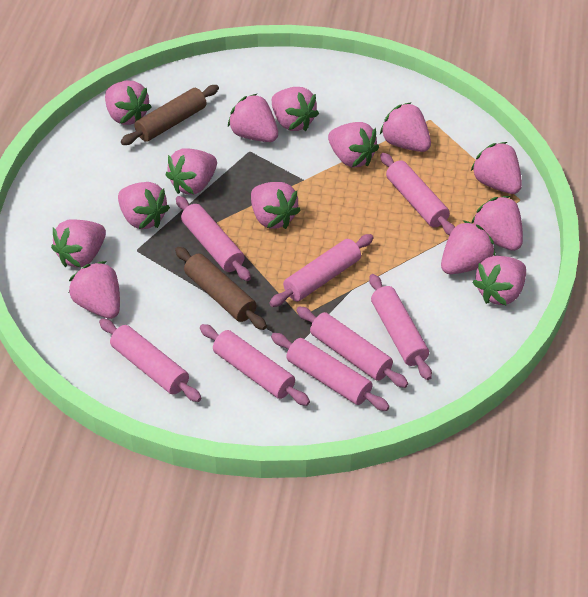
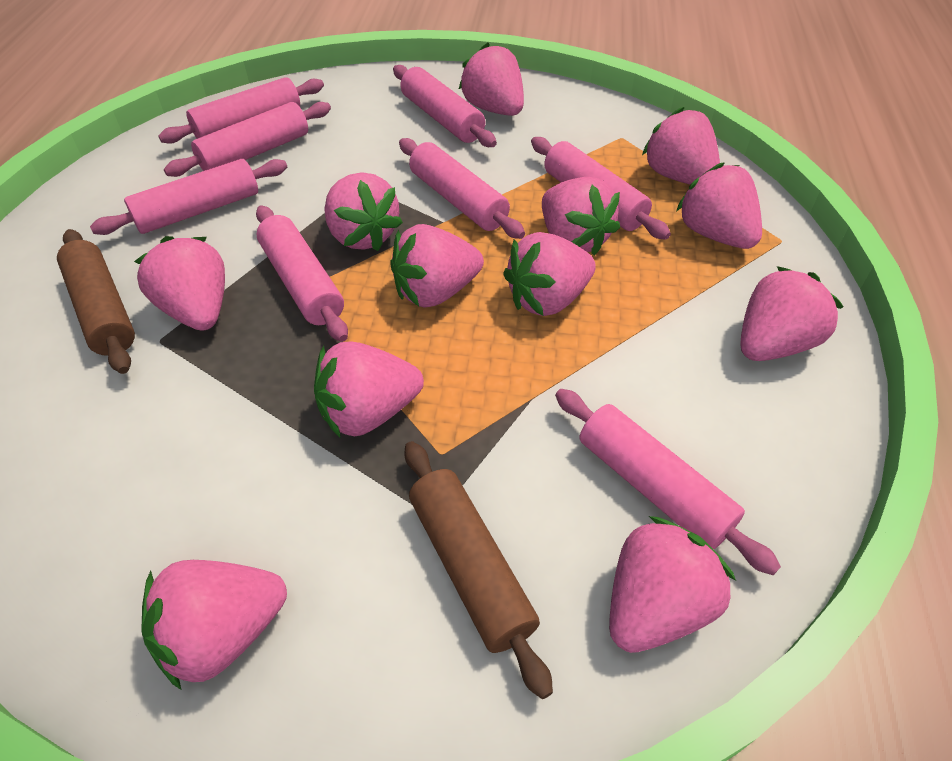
pink strawberry: 14 -> 12

